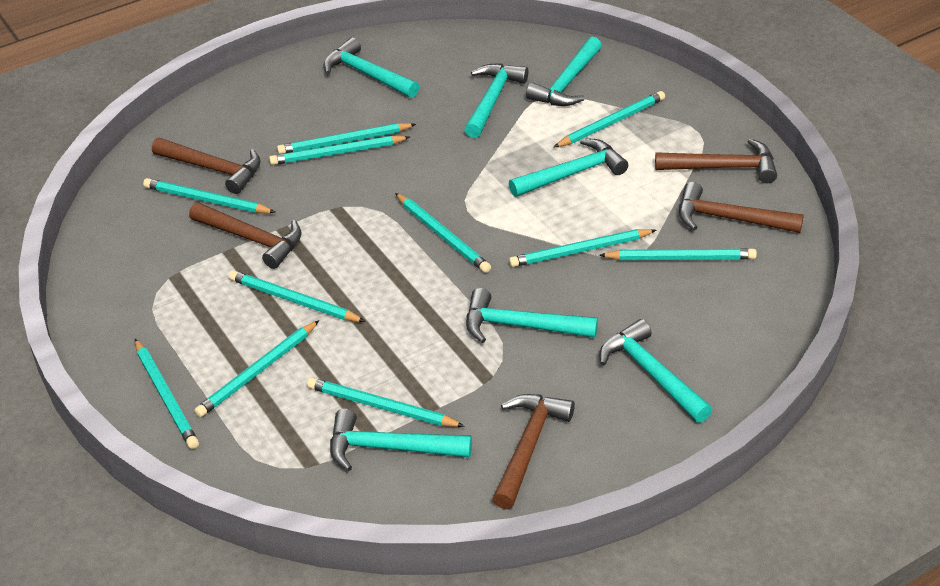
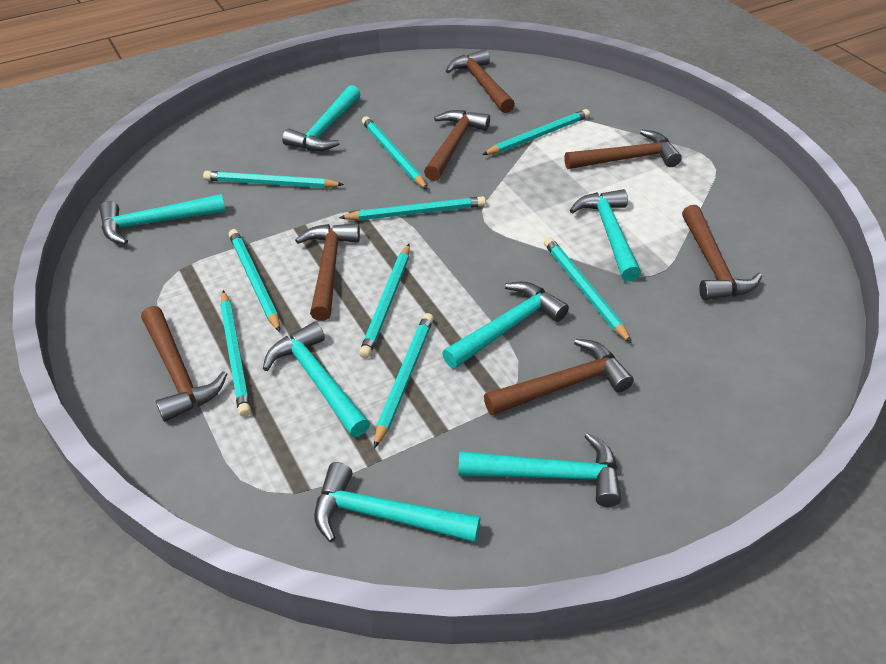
brown hammer: 5 -> 7
turquoise pencil: 11 -> 9

